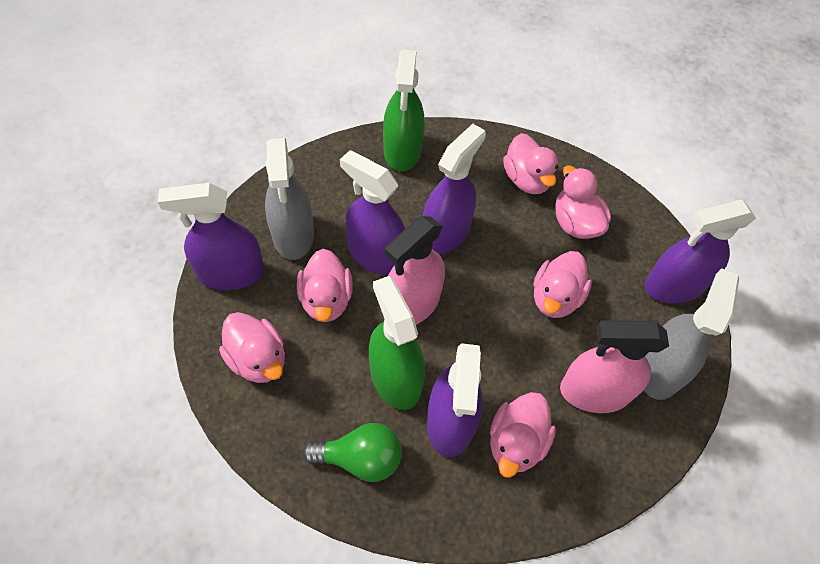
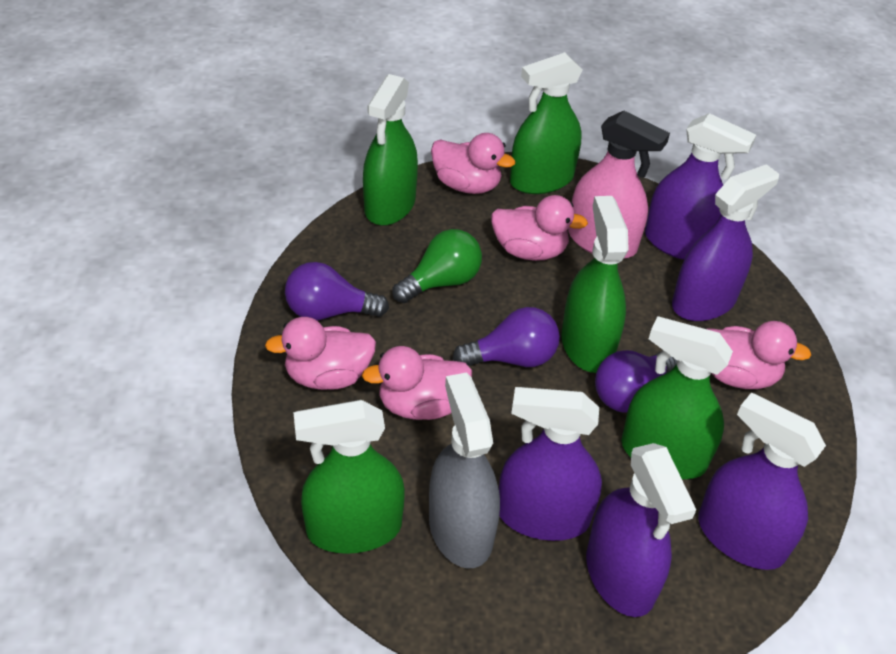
green spray bottle: 2 -> 5
grey spray bottle: 2 -> 1
pink duck: 6 -> 5
pink spray bottle: 2 -> 1
purple light bulb: 0 -> 3

